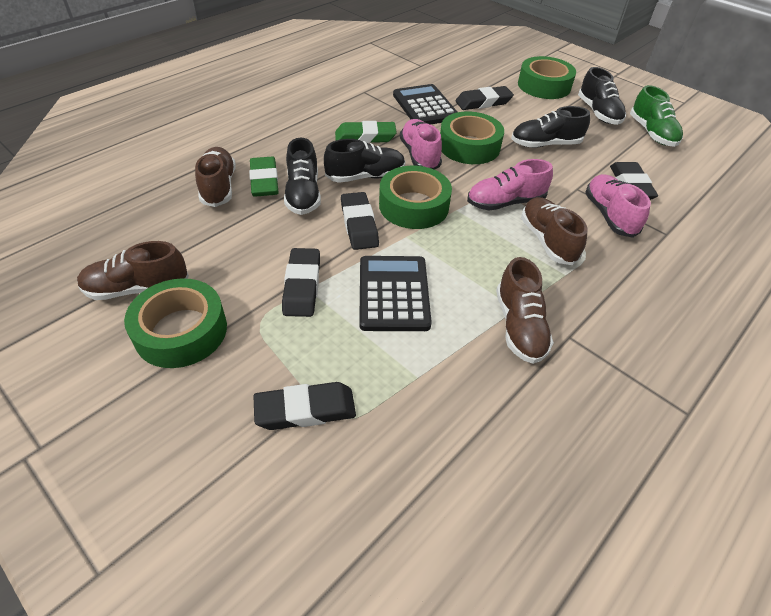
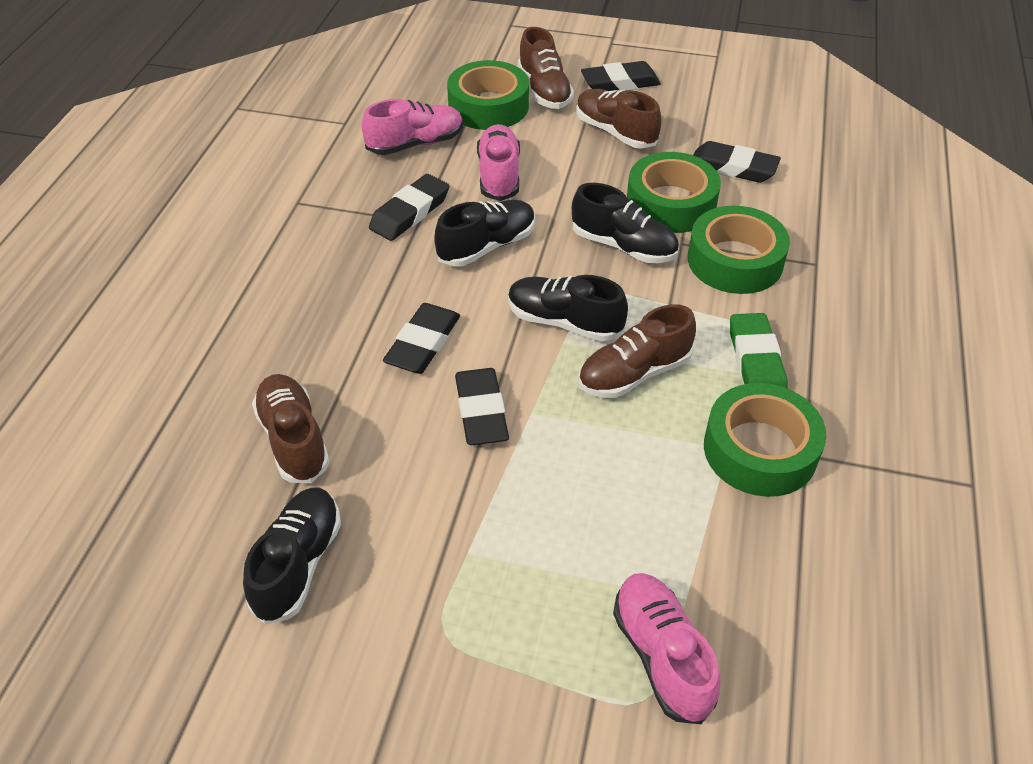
black calculator: 2 -> 0
green eraser: 2 -> 1
green shoe: 1 -> 0

